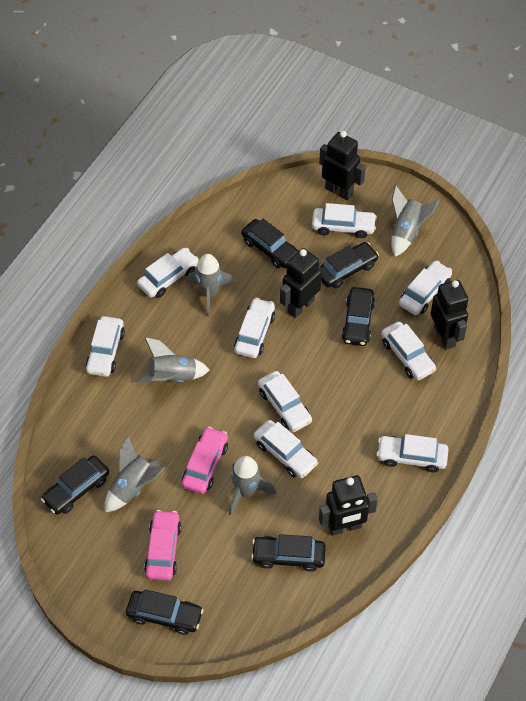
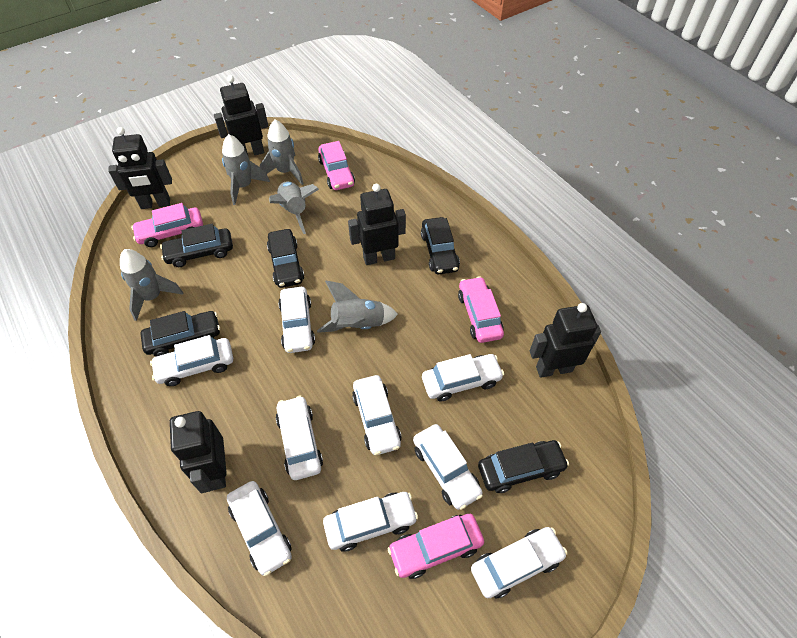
black car: 6 -> 5
black robot: 4 -> 5
pink car: 2 -> 4

